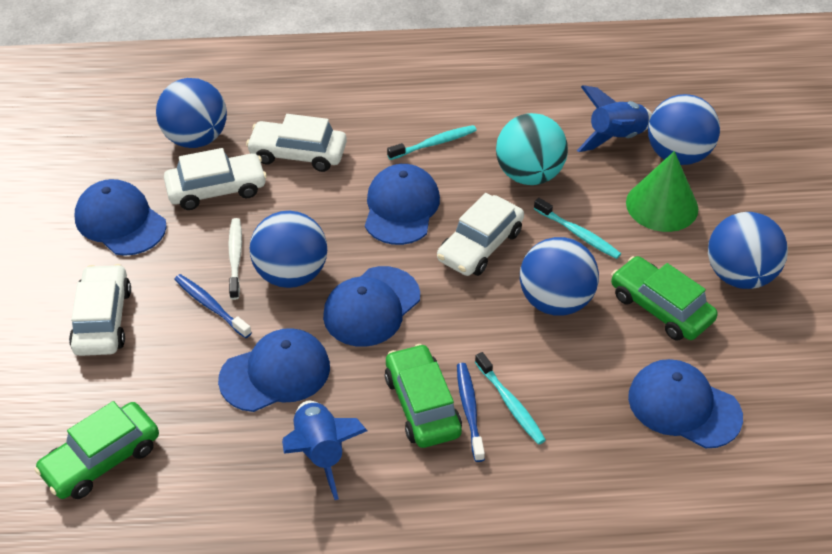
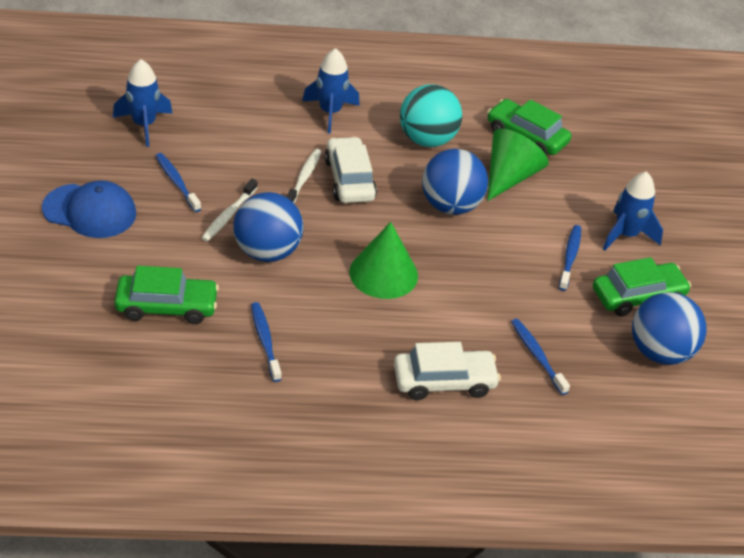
blue ball: 5 -> 3
blue cap: 5 -> 1
blue rocket: 2 -> 3
blue toothbrush: 2 -> 4
green cone: 1 -> 2
turquoise toothbrush: 3 -> 0
white car: 4 -> 2
white toothbrush: 1 -> 2

